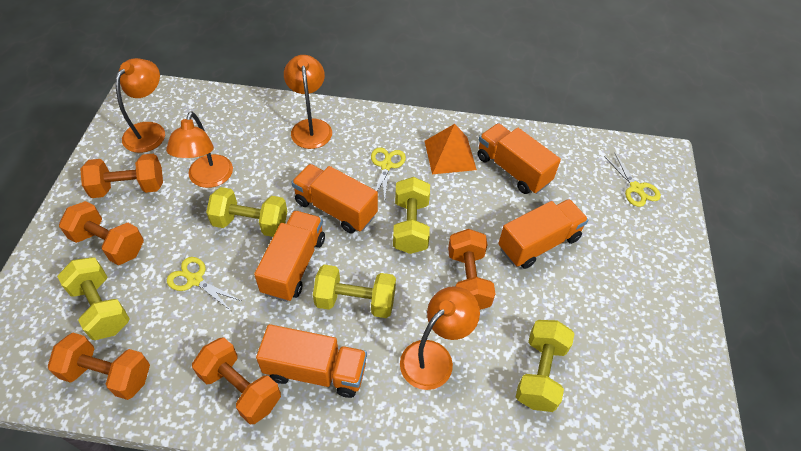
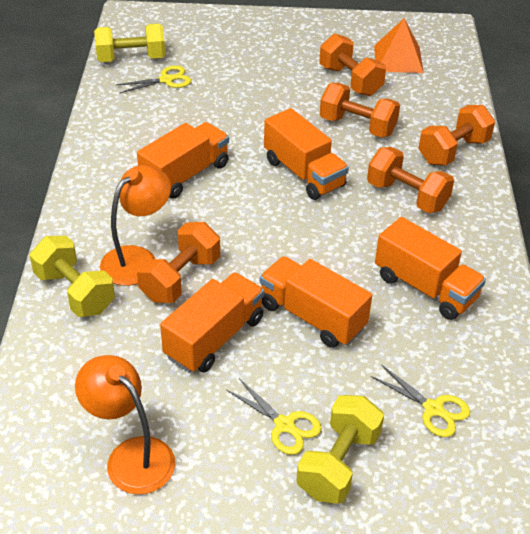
orange lamp: 4 -> 2
yellow dumbbell: 5 -> 3

